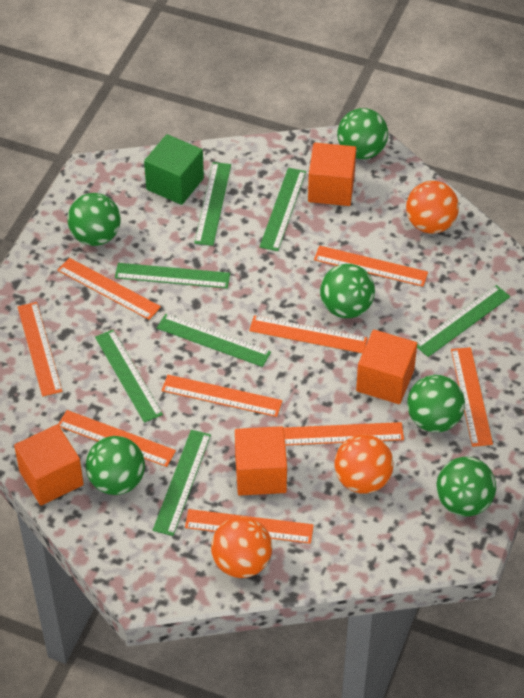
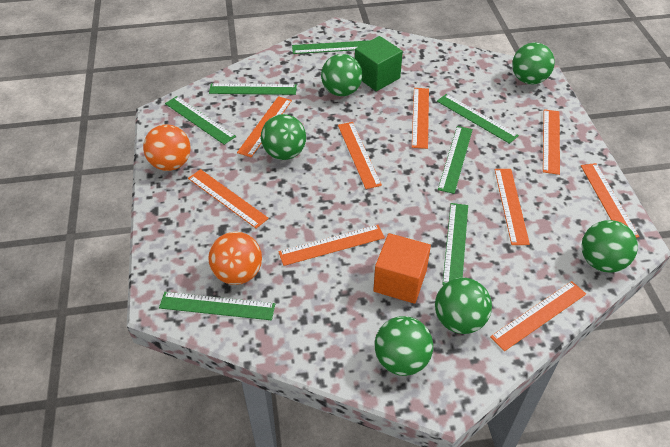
orange ball: 3 -> 2
orange cube: 4 -> 1

